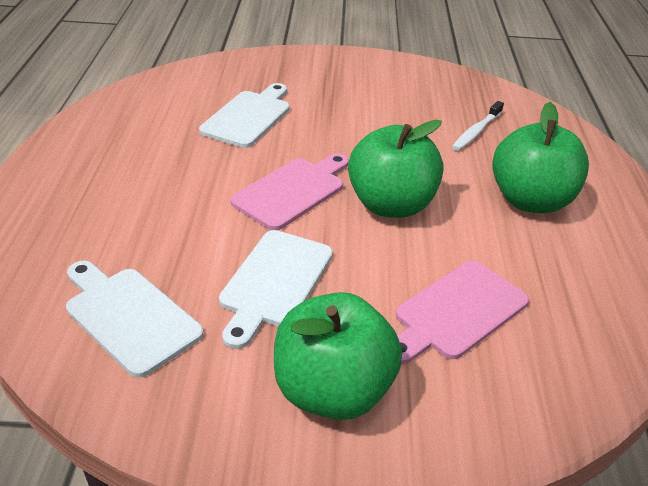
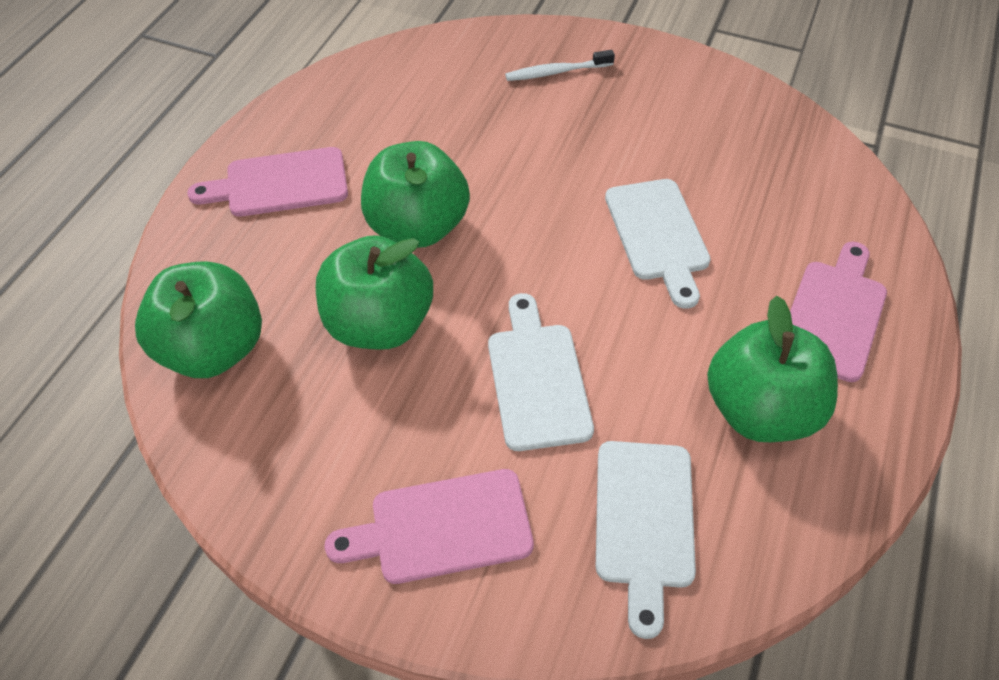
green apple: 3 -> 4
pink cutting board: 2 -> 3

